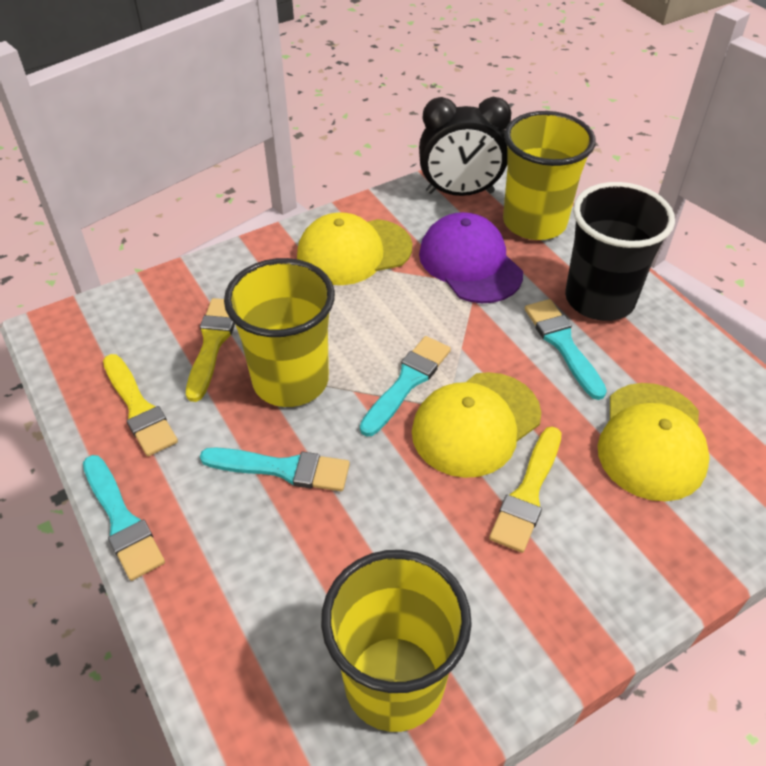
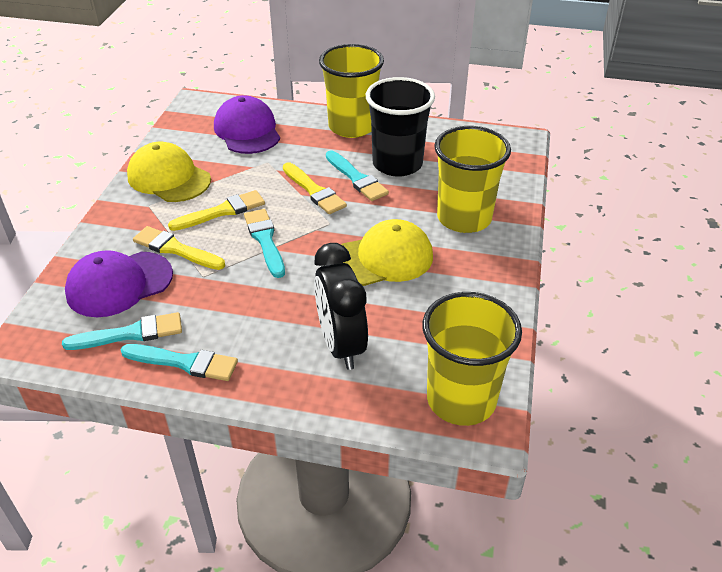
purple cap: 1 -> 2
yellow cap: 3 -> 2

